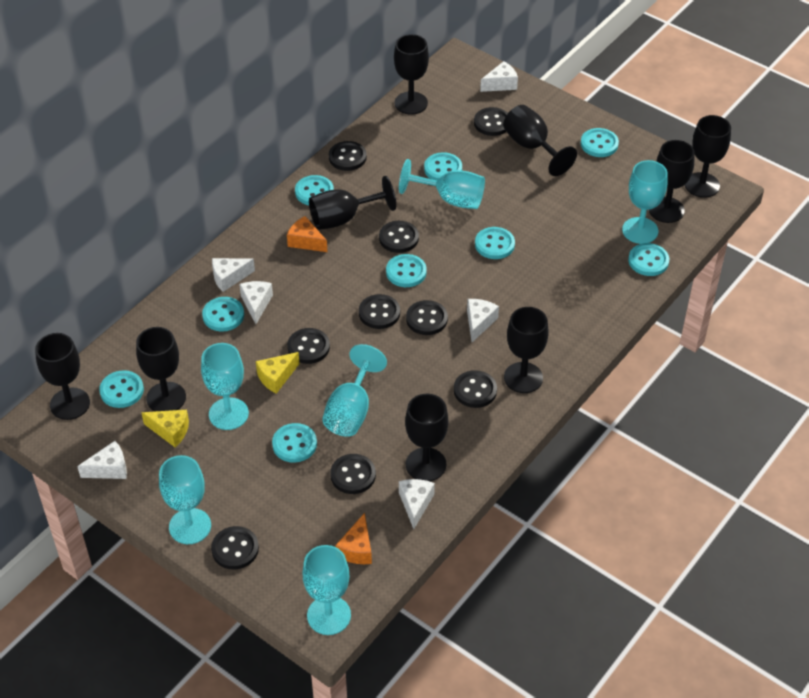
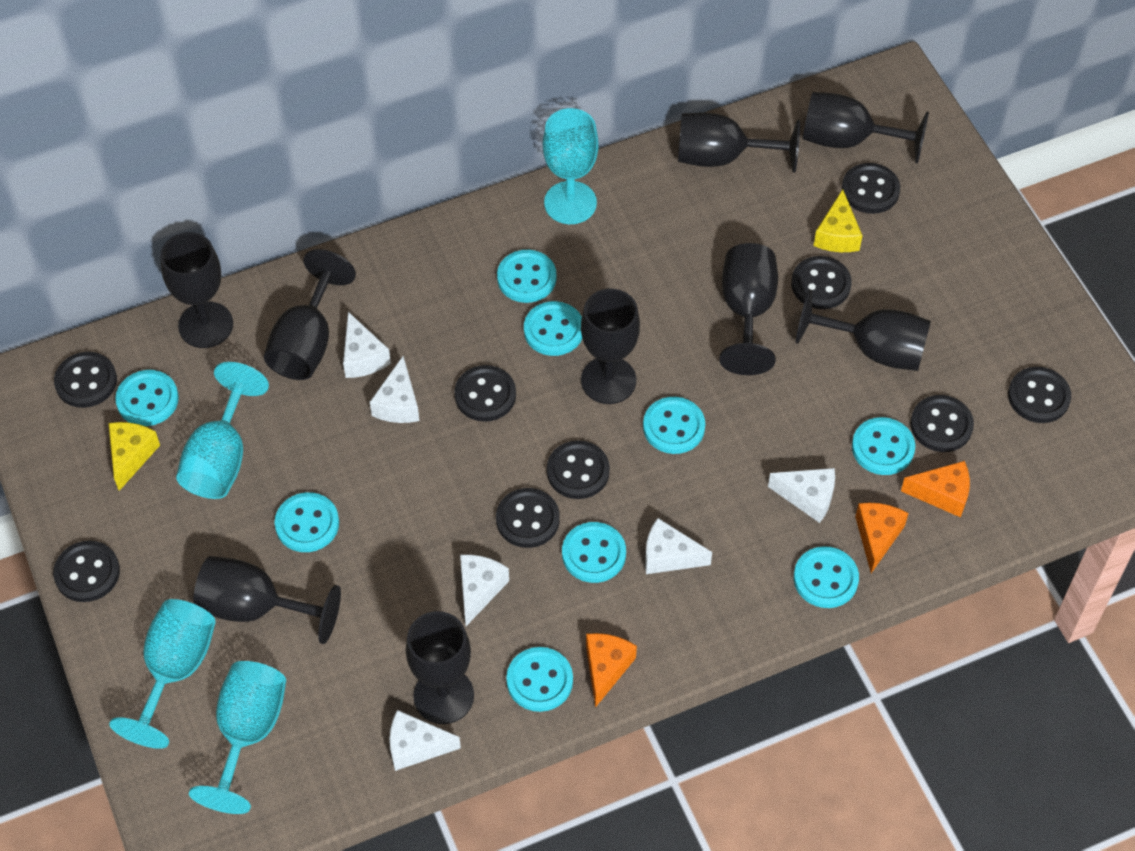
orange cheese: 2 -> 3
turquoise goblet: 6 -> 4

